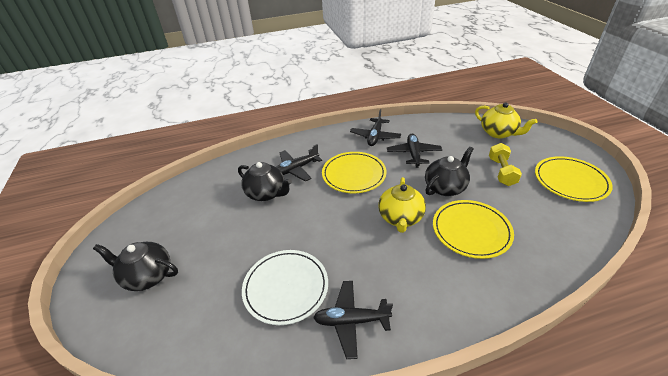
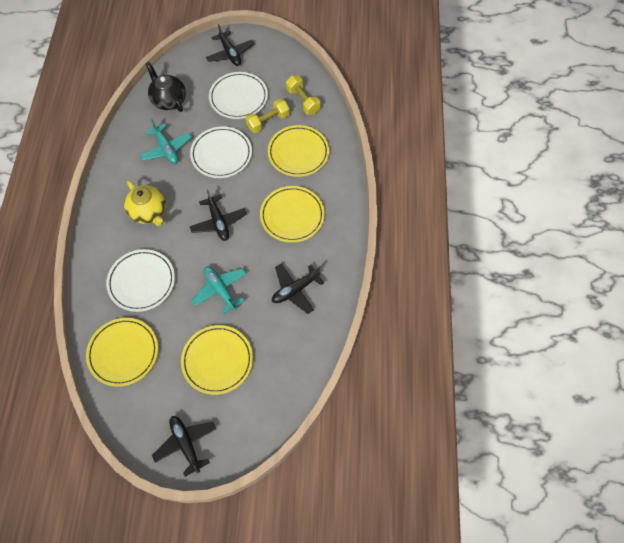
black teapot: 3 -> 1
turquoise plane: 0 -> 2
white plate: 1 -> 3
yellow dumbbell: 1 -> 2
yellow plate: 3 -> 4
yellow teapot: 2 -> 1

